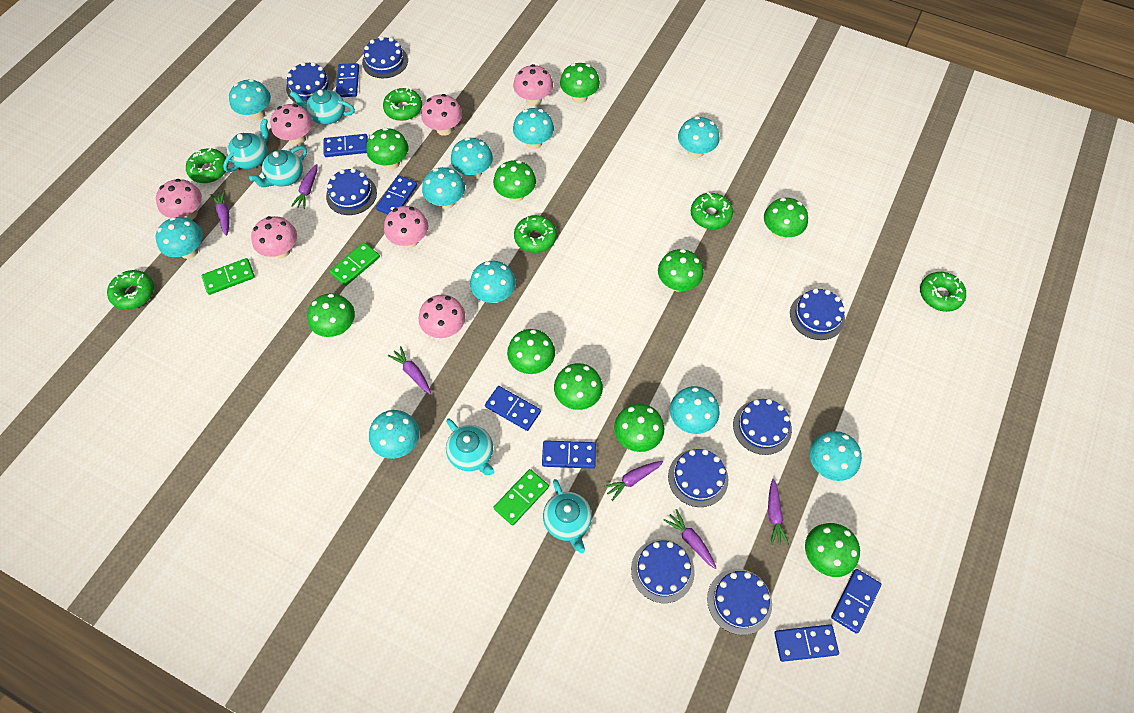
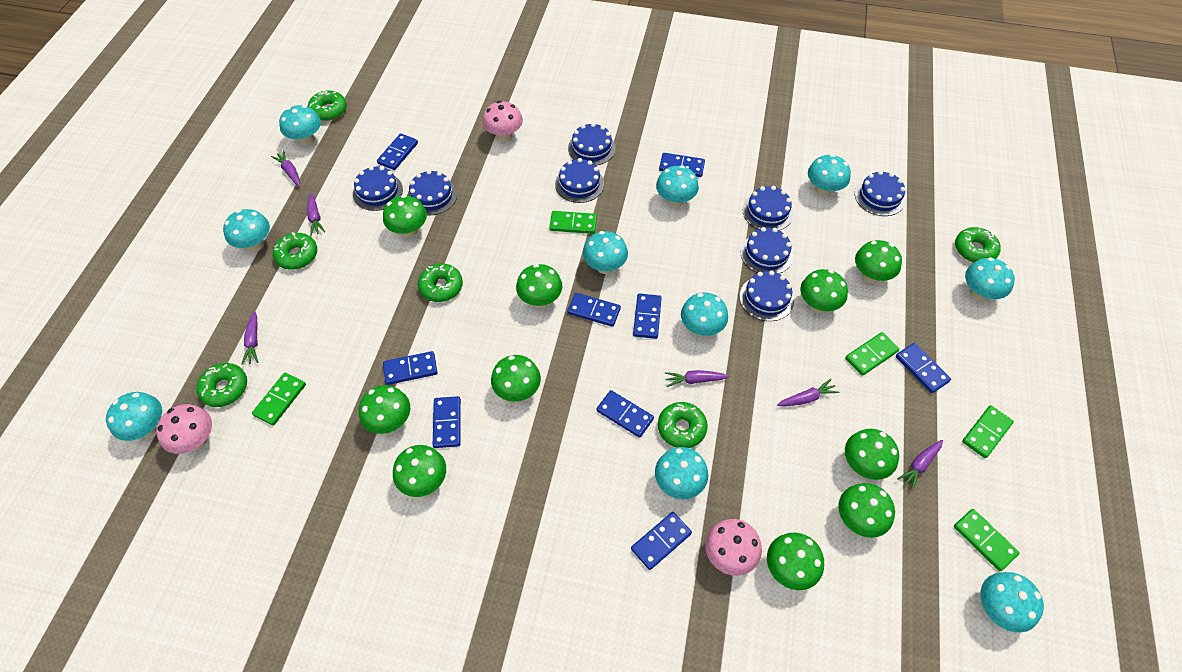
blue domino: 7 -> 9
green domino: 3 -> 5
pink mushroom: 7 -> 3
turquoise teapot: 5 -> 0

